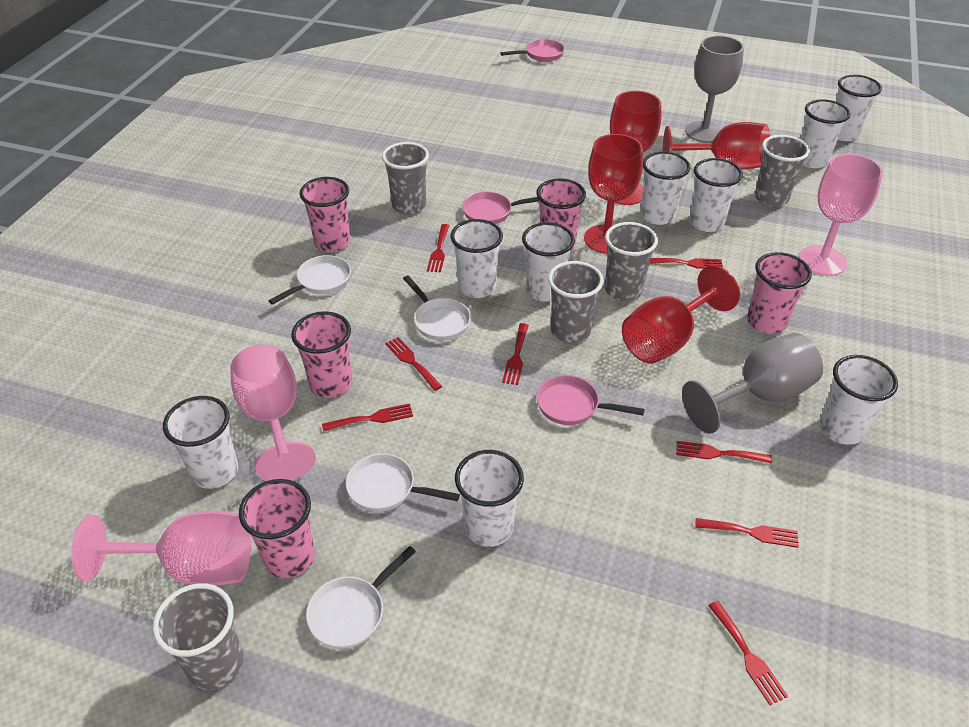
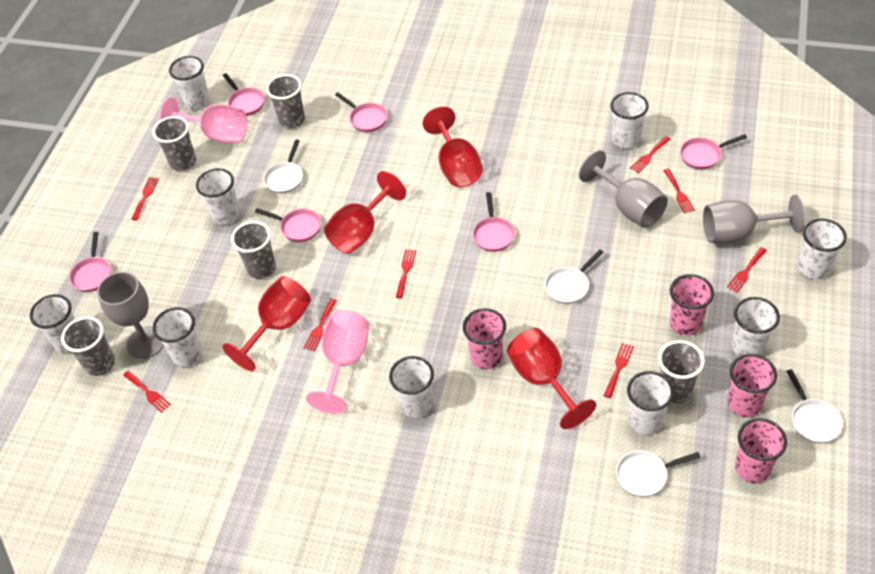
grey goblet: 2 -> 3
pink cup: 5 -> 4
pink goblet: 3 -> 2
pink pan: 3 -> 6

